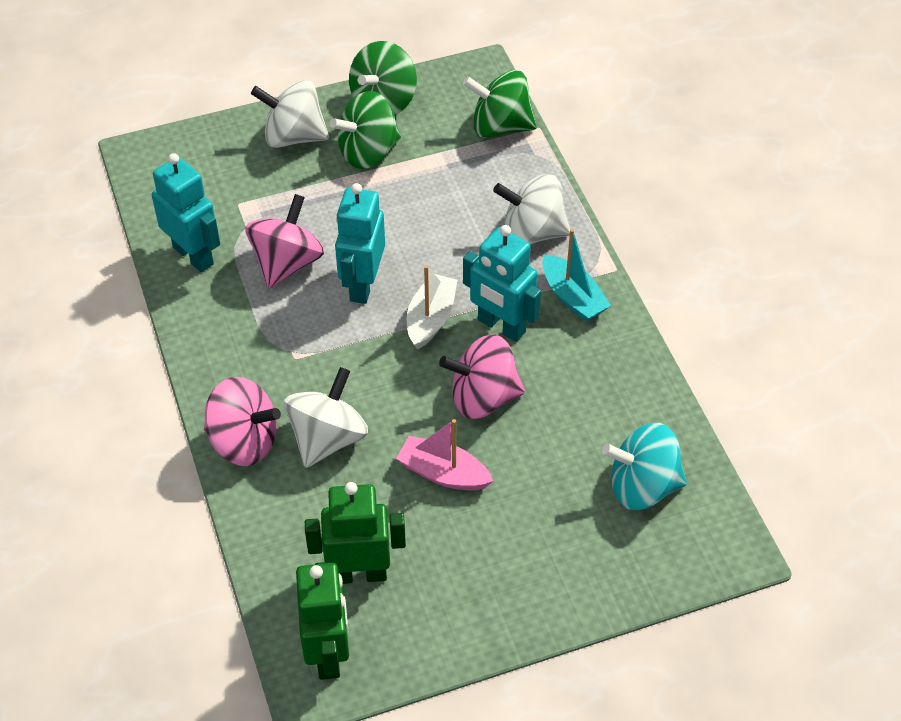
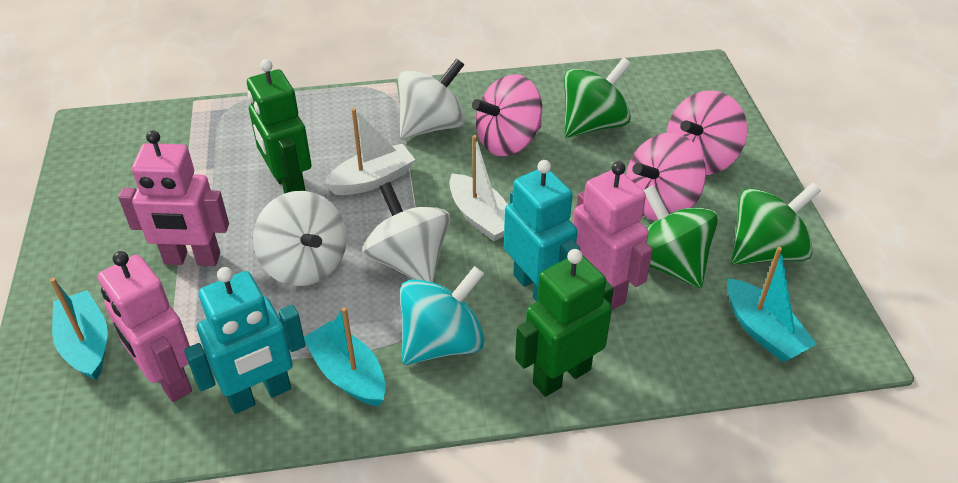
pink boat: 1 -> 0
pink robot: 0 -> 3
turquoise boat: 1 -> 3
turquoise robot: 3 -> 2
white boat: 1 -> 2

